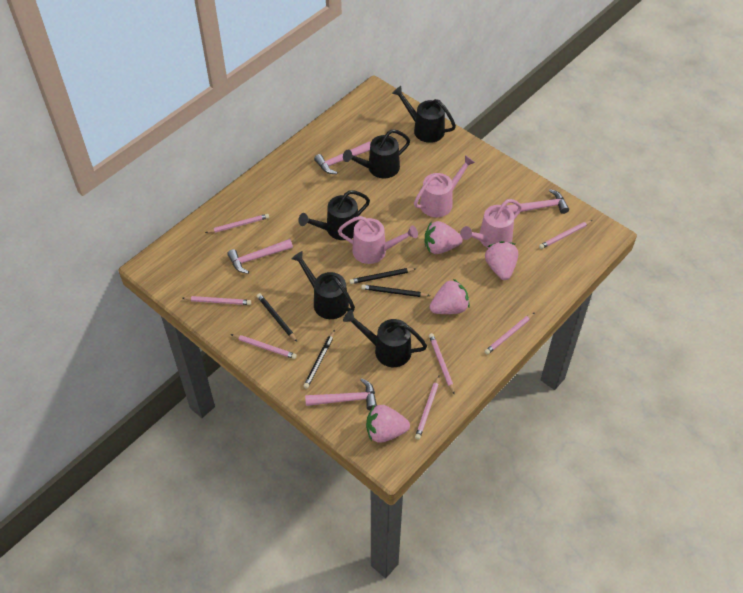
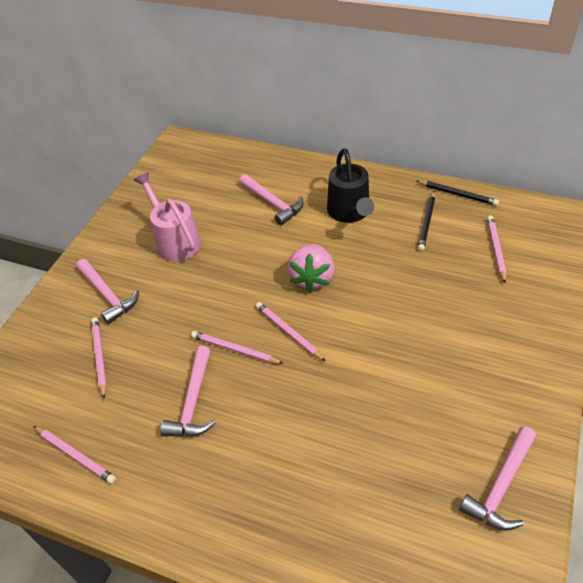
black pencil: 4 -> 2
black watering can: 5 -> 1
pink pencil: 7 -> 5
pink strawberry: 4 -> 1
pink watering can: 3 -> 1

